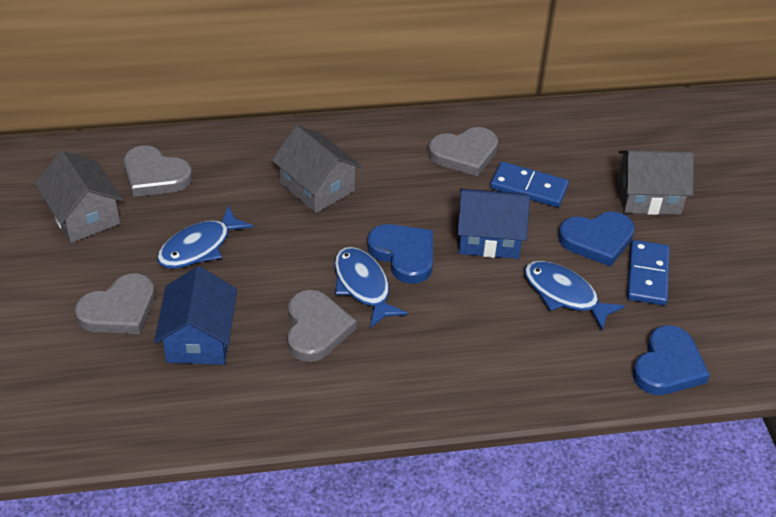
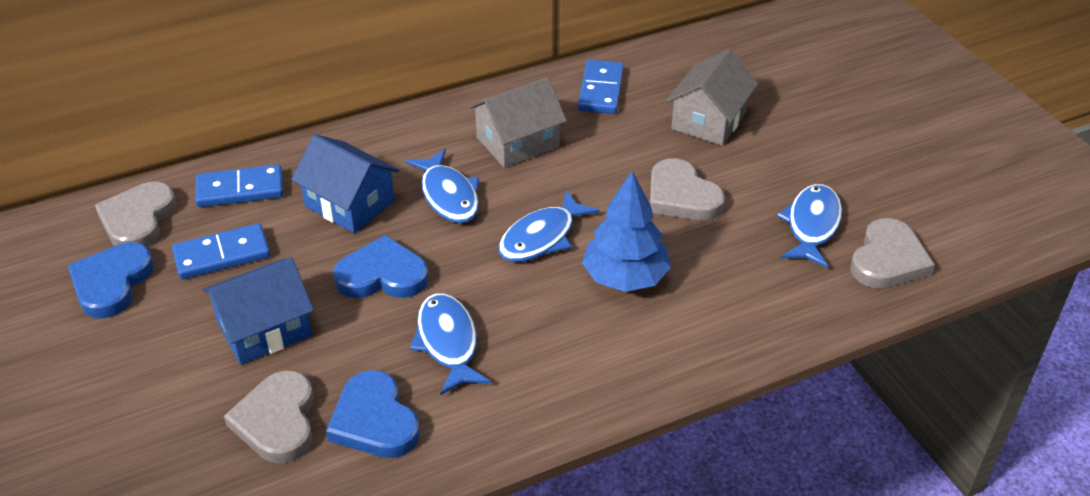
blue domino: 2 -> 3
blue fish: 3 -> 4
blue tree: 0 -> 1
grey house: 3 -> 2

